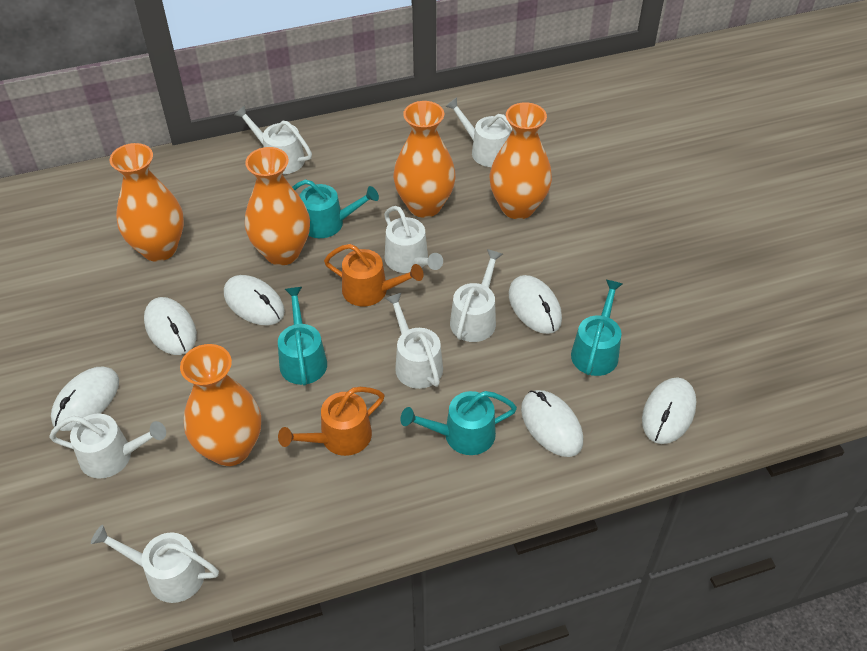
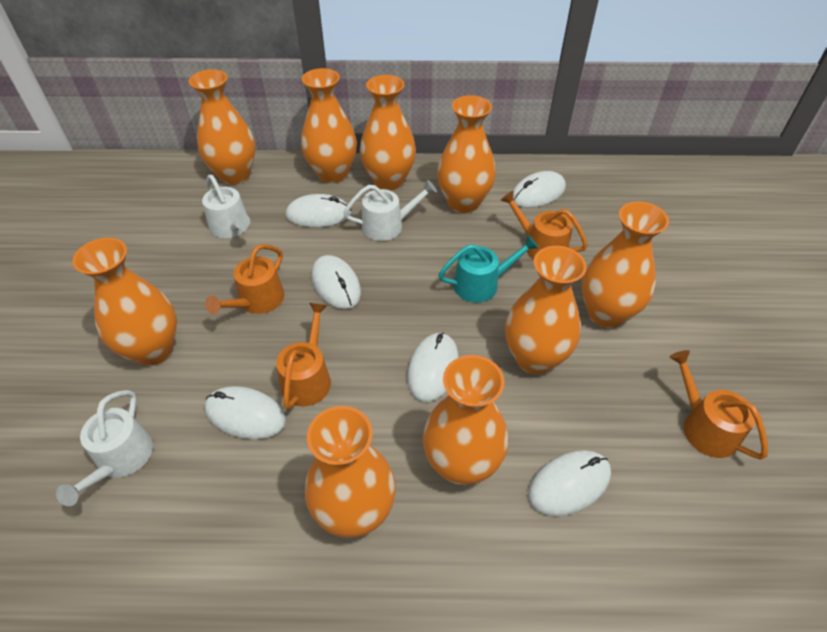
orange vase: 5 -> 9
orange watering can: 2 -> 4
turquoise watering can: 4 -> 1
white watering can: 7 -> 3

